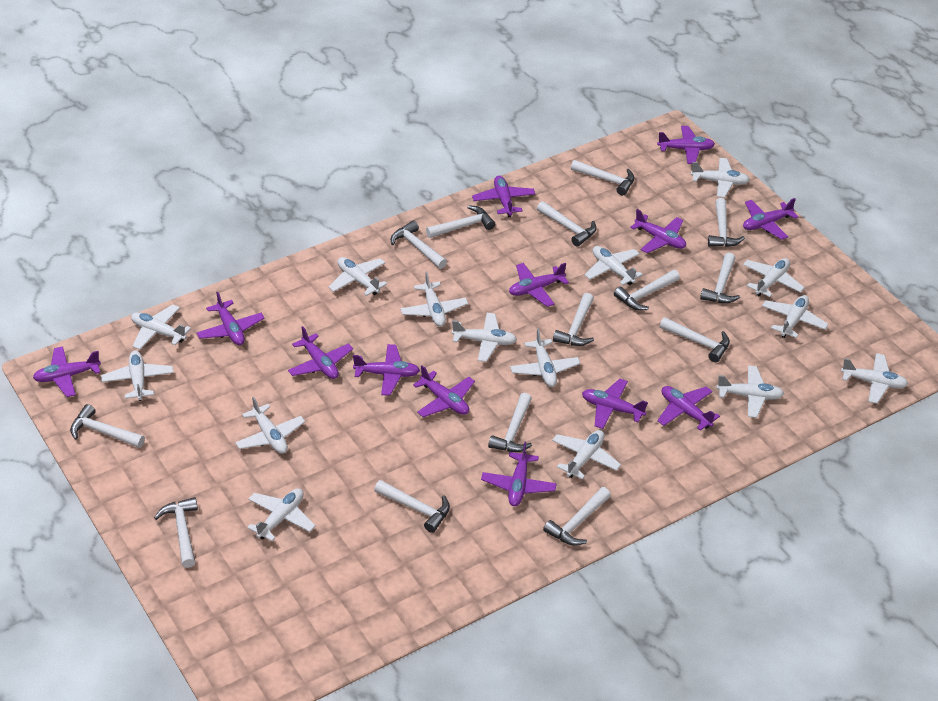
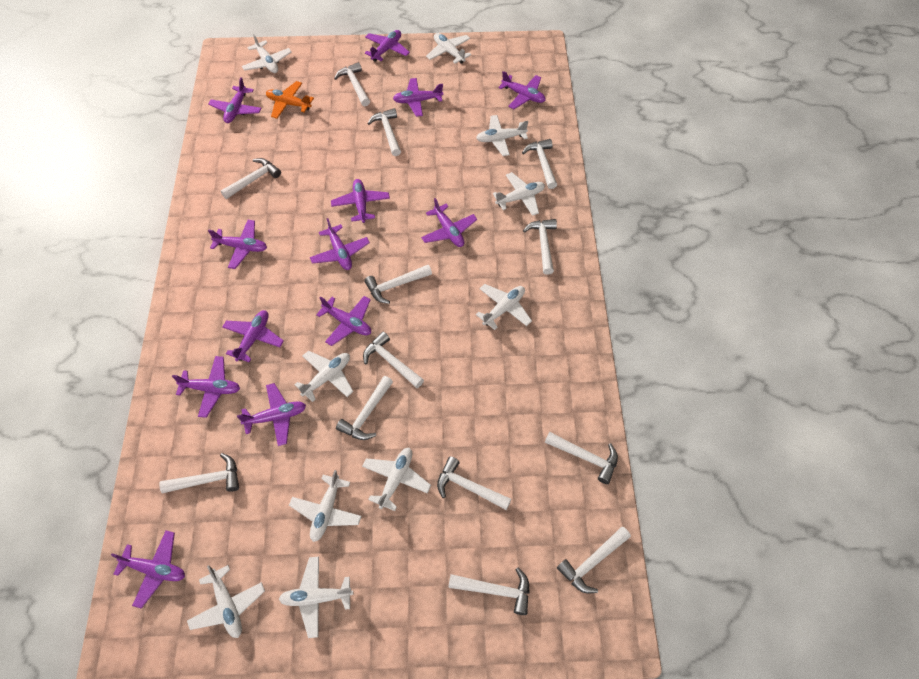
orange plane: 0 -> 1
white hammer: 14 -> 13
white plane: 15 -> 10

